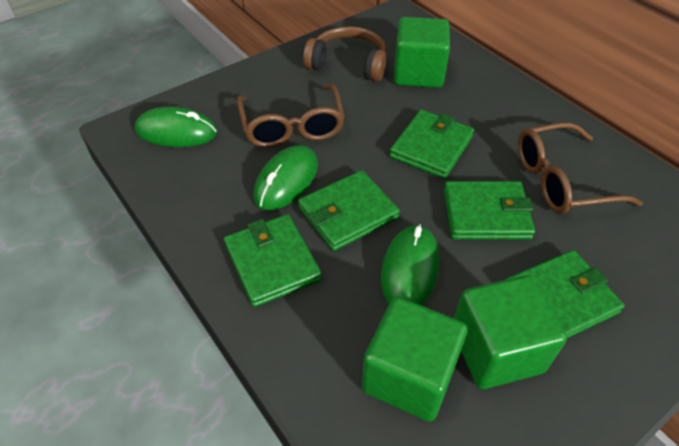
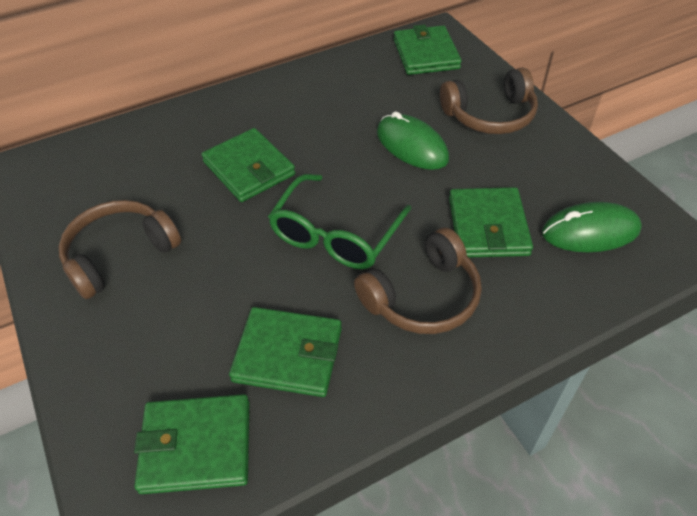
brown glasses: 2 -> 0
brown headphones: 1 -> 3
green cube: 3 -> 0
green glasses: 0 -> 1
green mouse: 3 -> 2

